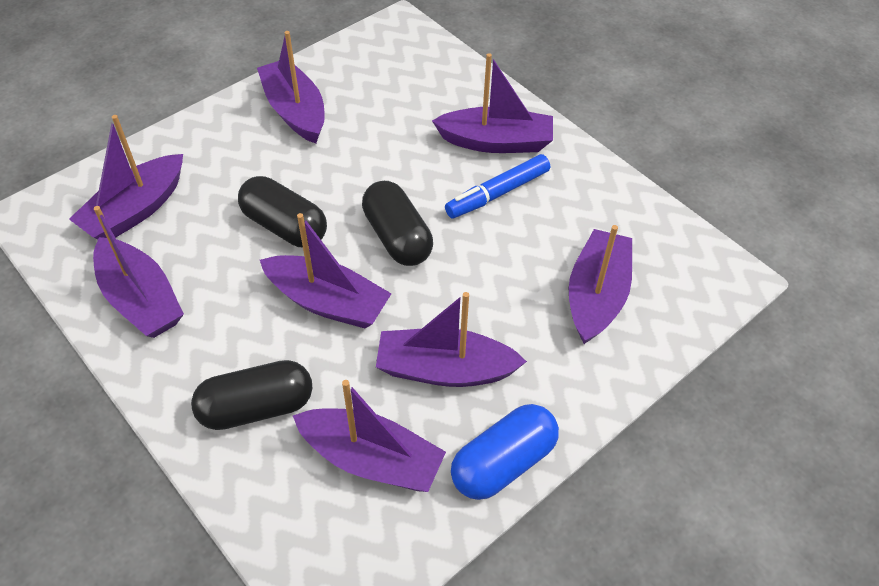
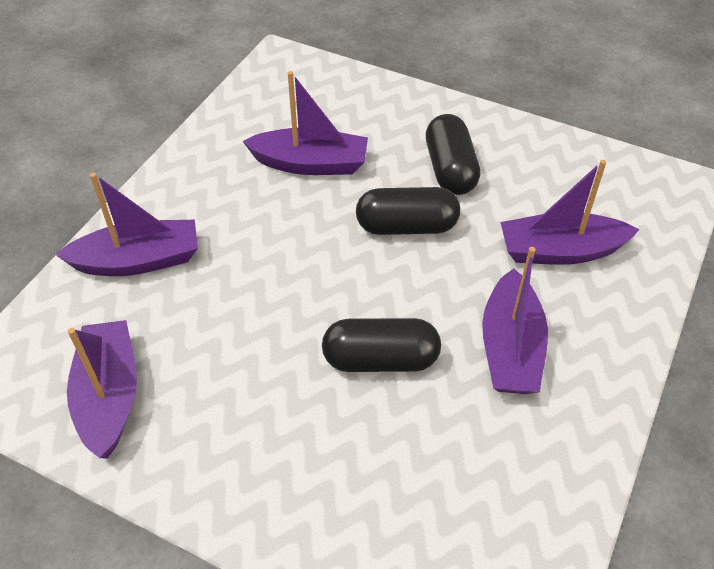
blue capsule: 1 -> 0
blue marker: 1 -> 0
purple boat: 8 -> 5

